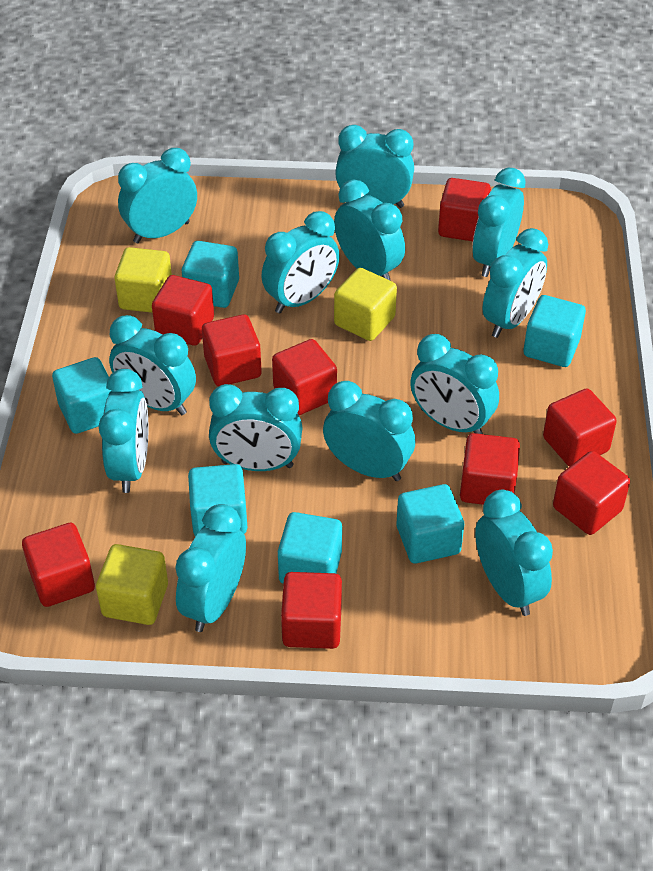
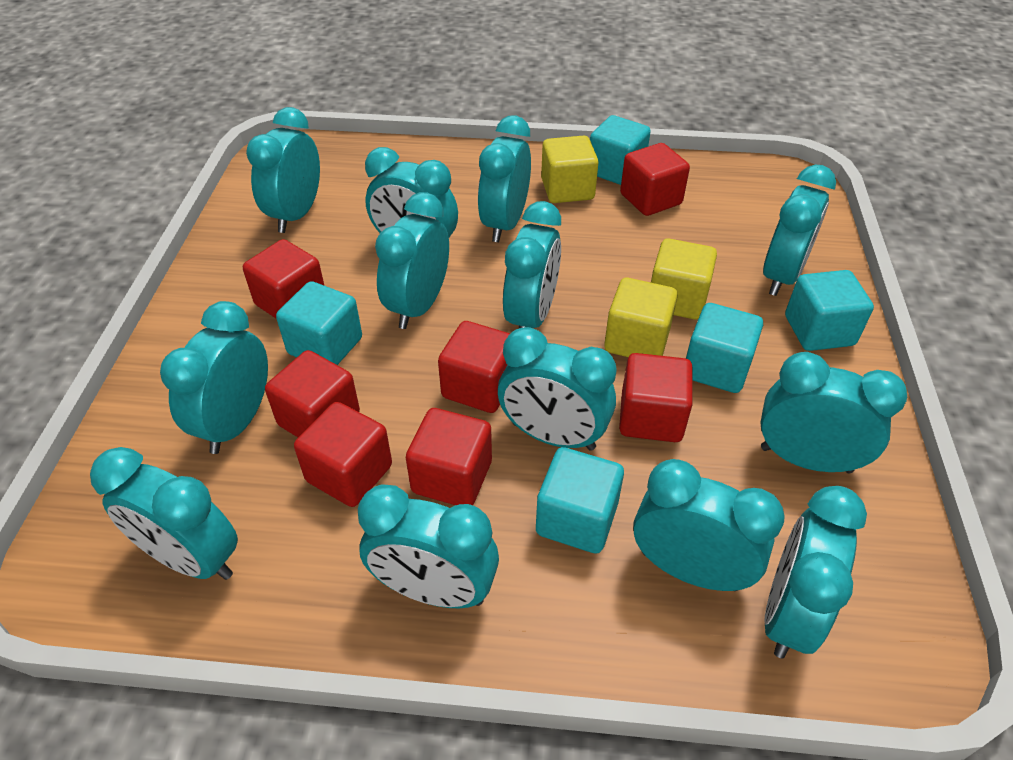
red cube: 9 -> 7
turquoise cube: 6 -> 5

